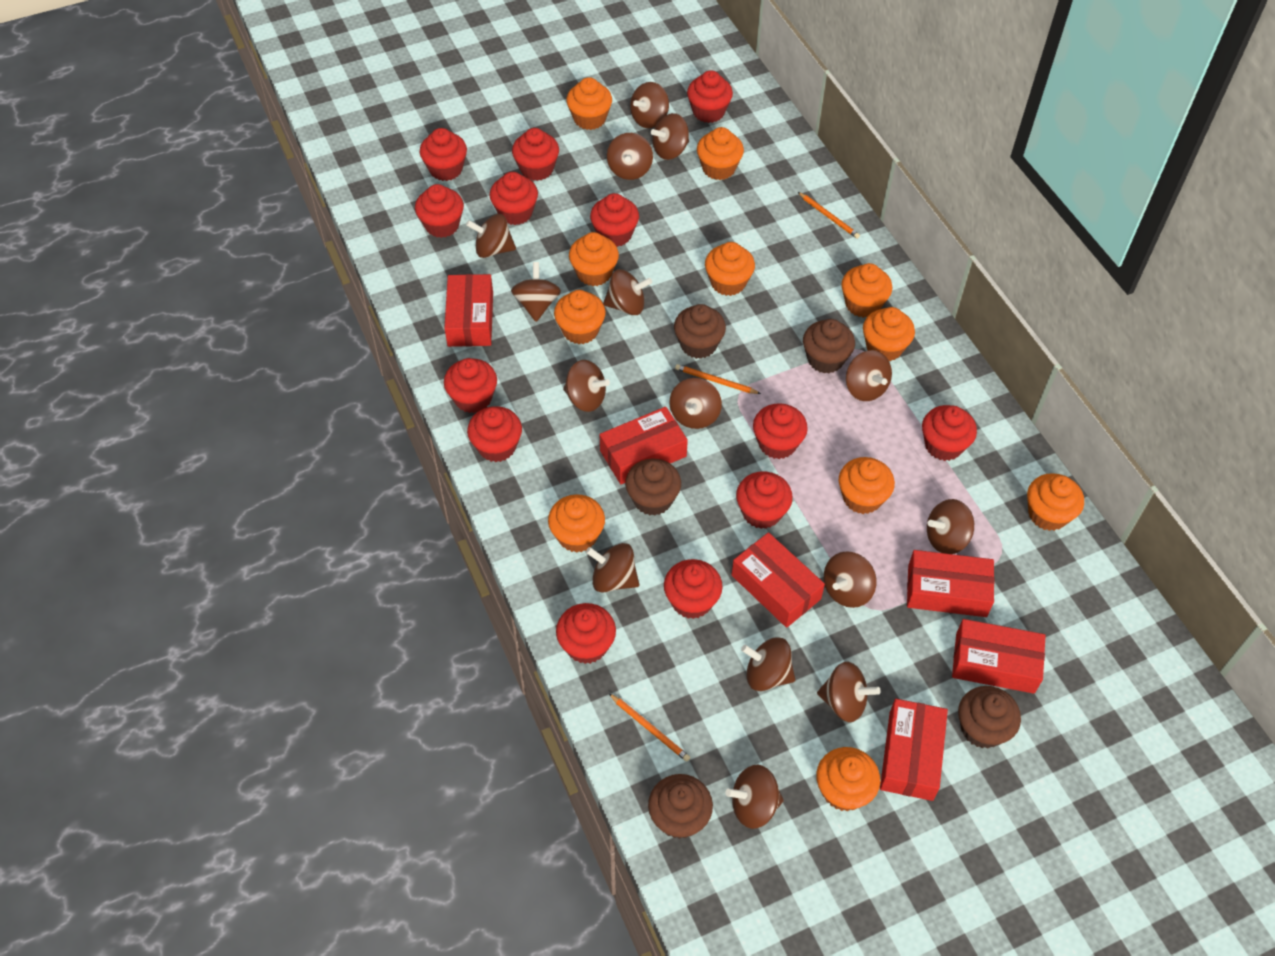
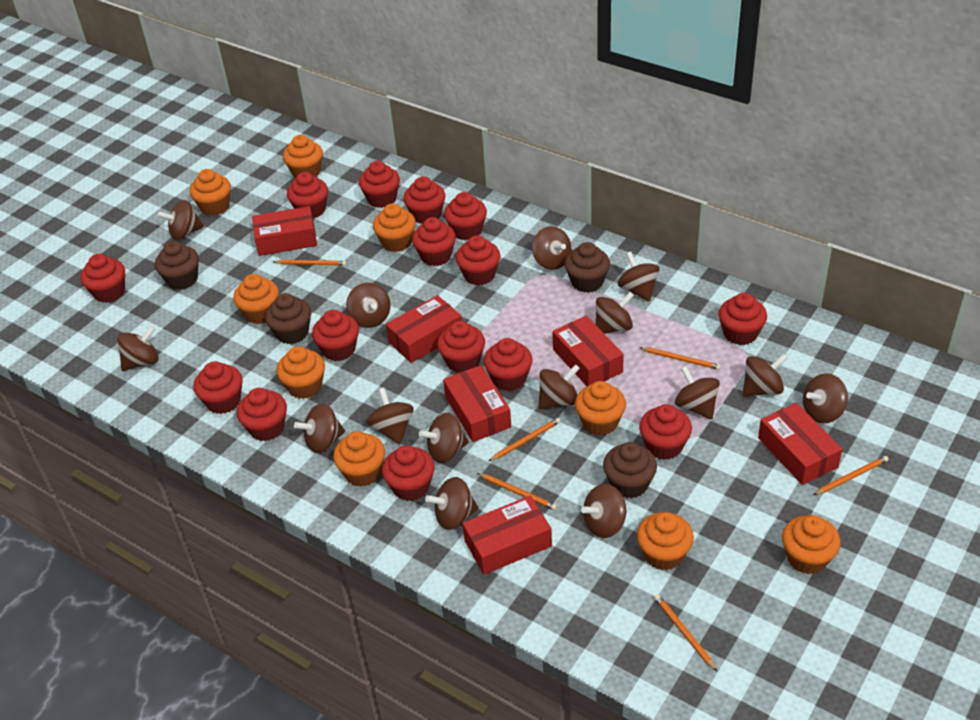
brown cupcake: 5 -> 4
orange cupcake: 11 -> 9
orange pencil: 3 -> 6
red cupcake: 13 -> 15

